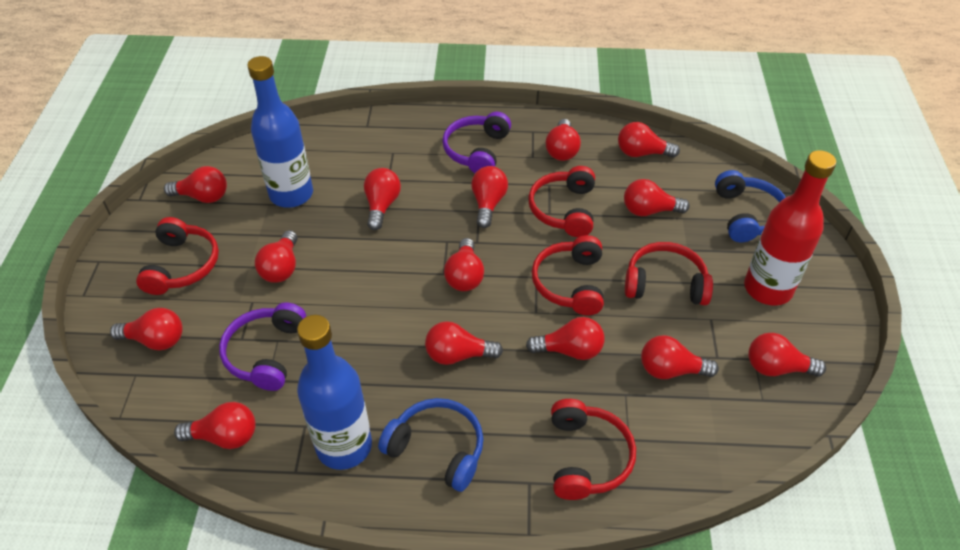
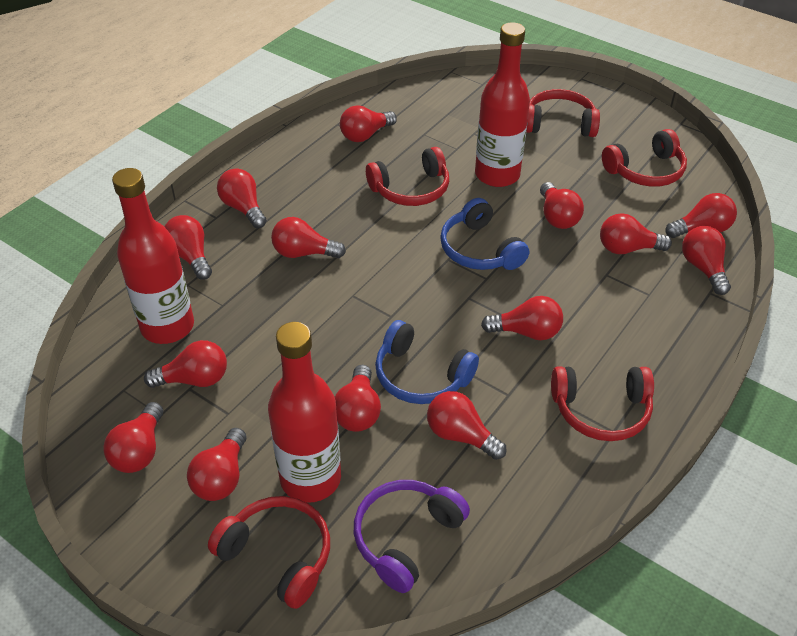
blue bottle: 2 -> 0
purple headphones: 2 -> 1
red bottle: 1 -> 3

